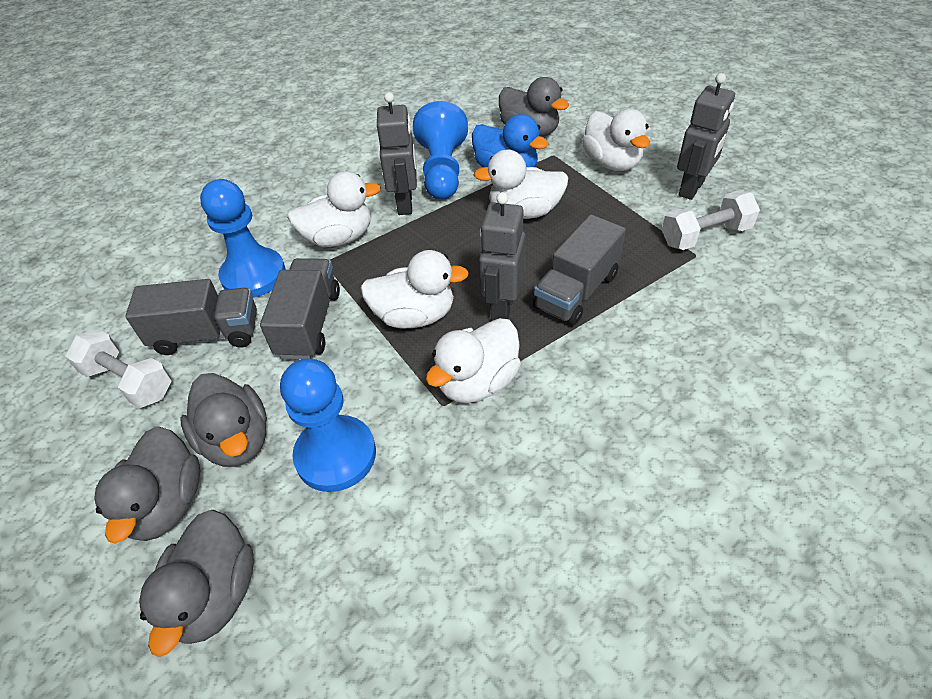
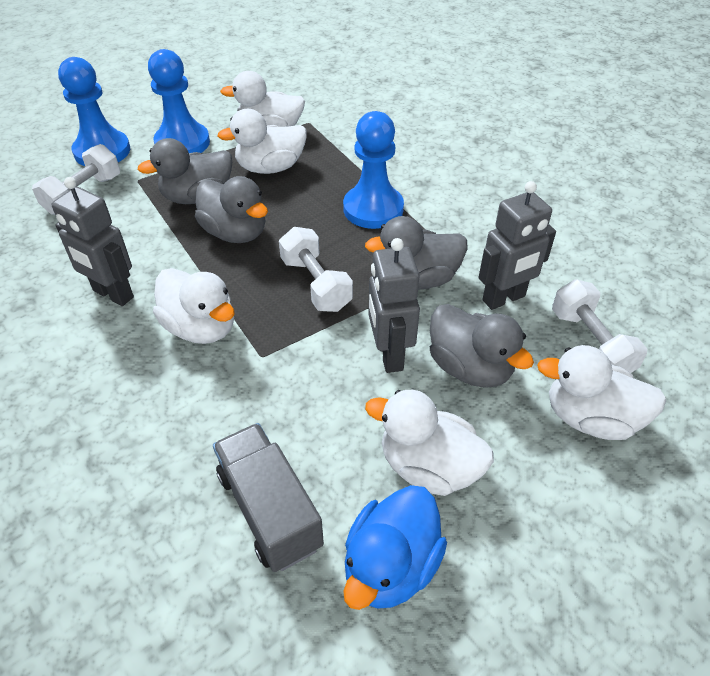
grey truck: 3 -> 1
white dumbbell: 2 -> 3

